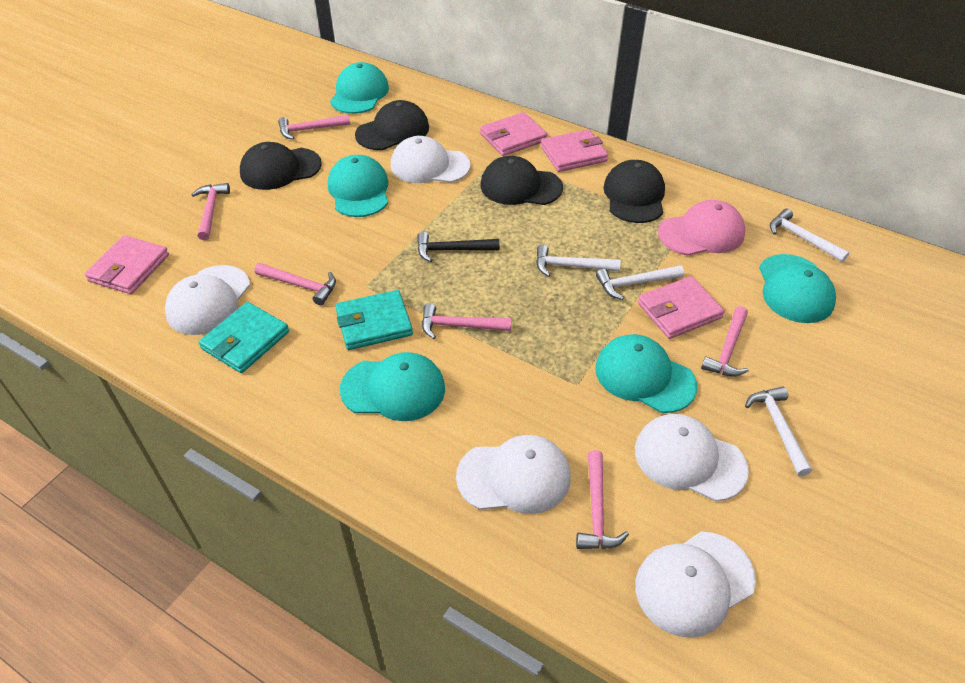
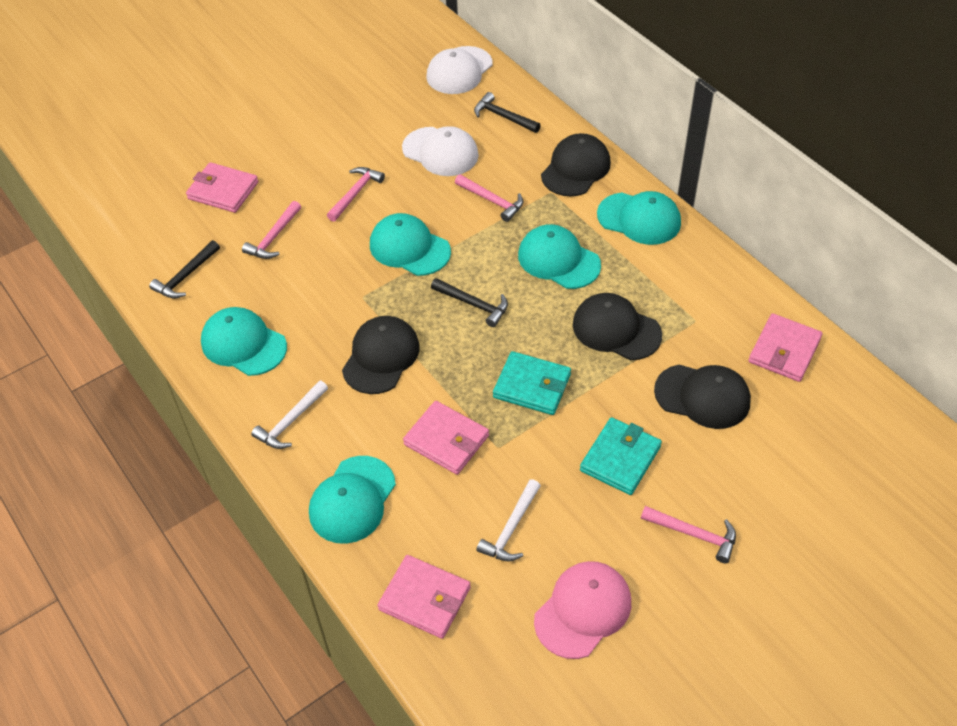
black hammer: 1 -> 3
pink hammer: 6 -> 4
white cap: 5 -> 2
white hammer: 4 -> 2

